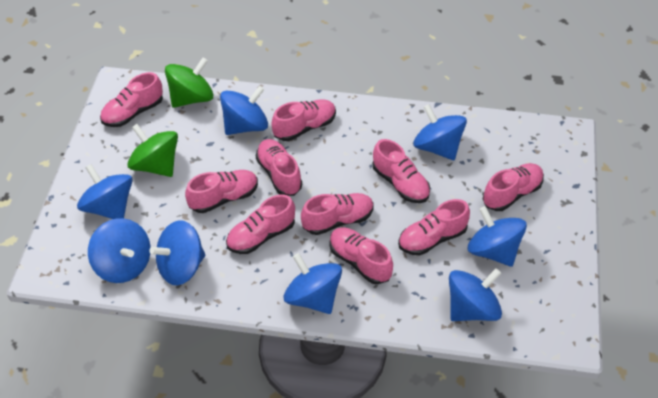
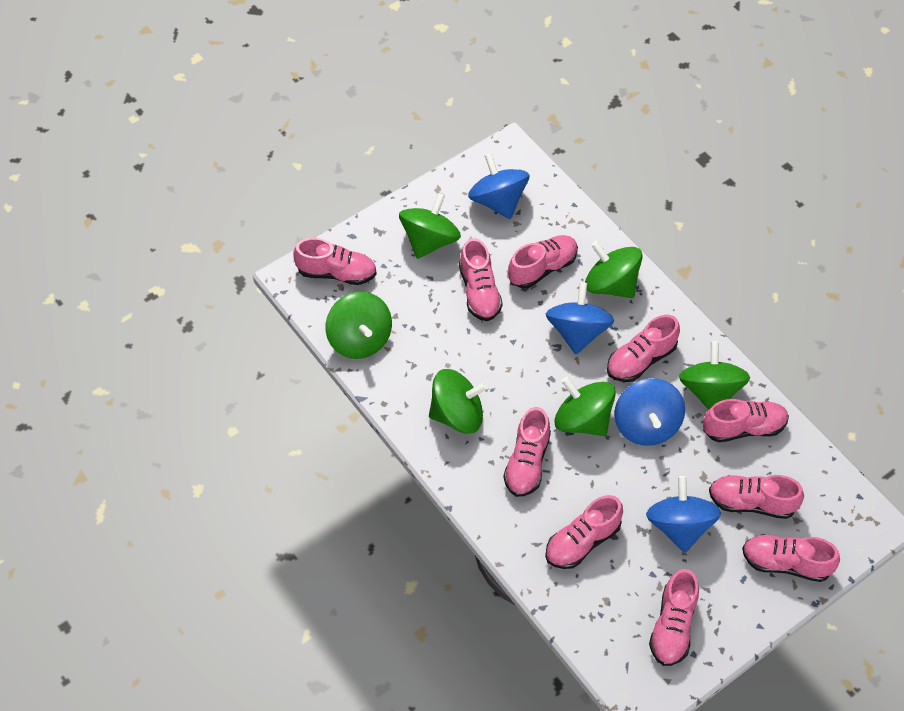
blue spinning top: 8 -> 4
green spinning top: 2 -> 6

